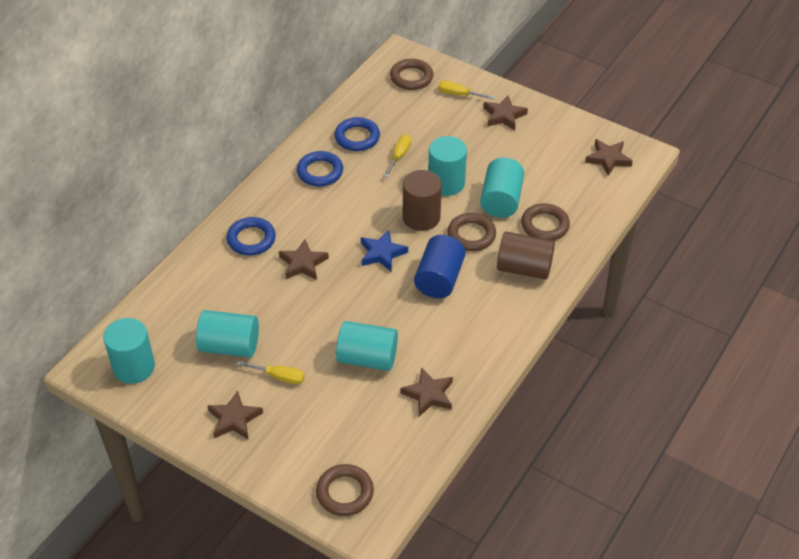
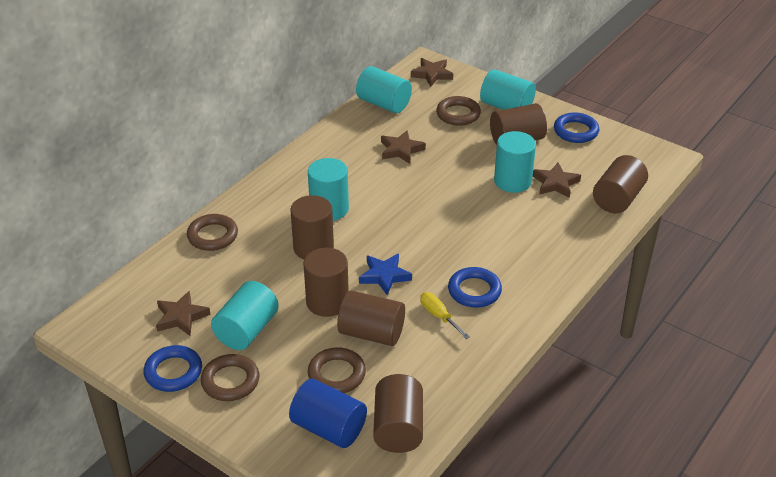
brown cylinder: 2 -> 6
brown star: 5 -> 4
yellow screwdriver: 3 -> 1

